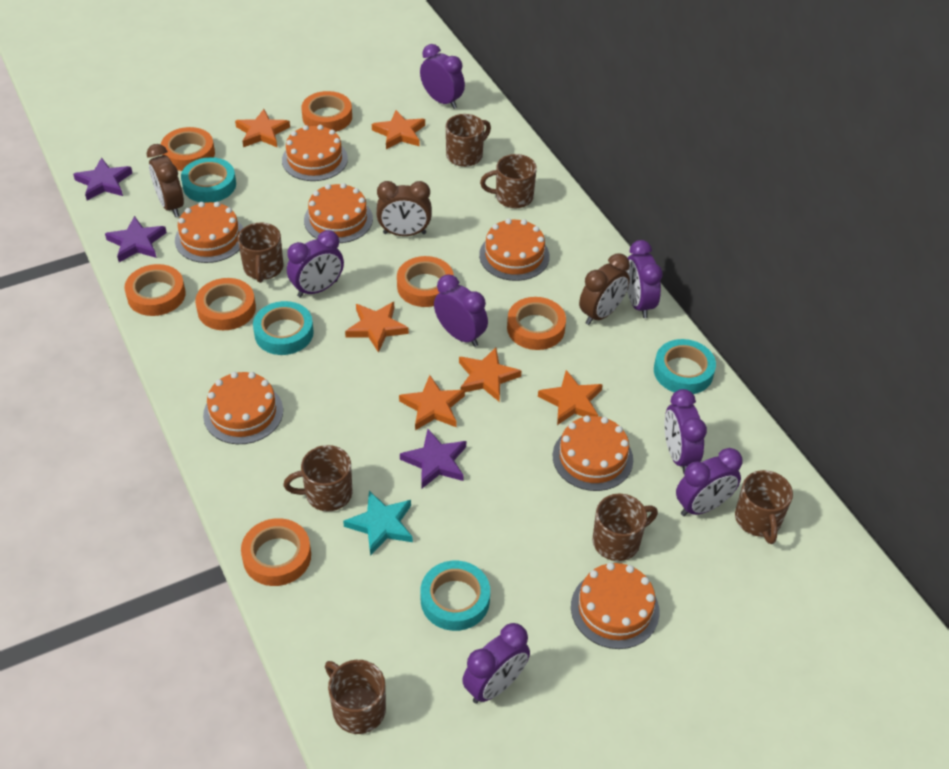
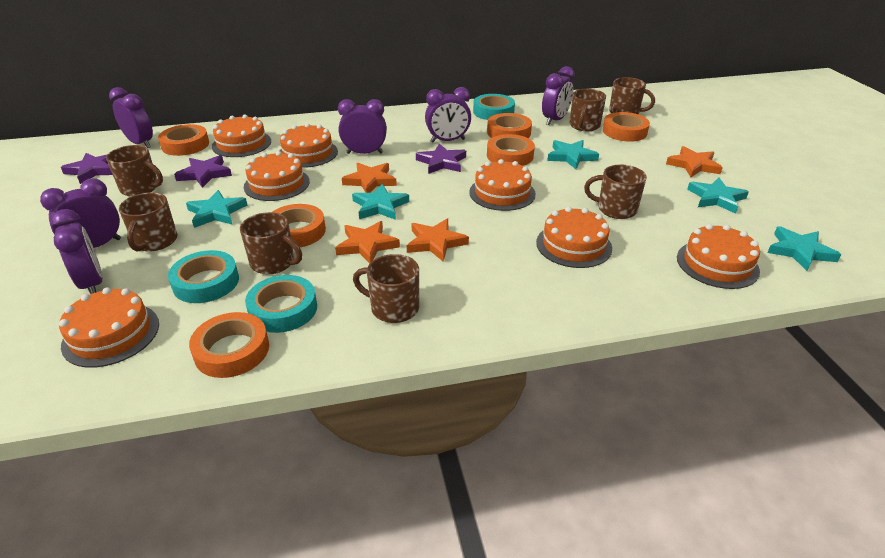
brown clock: 3 -> 0
orange star: 6 -> 4
orange tape: 7 -> 6
purple clock: 7 -> 6
turquoise star: 1 -> 5
turquoise tape: 4 -> 3

